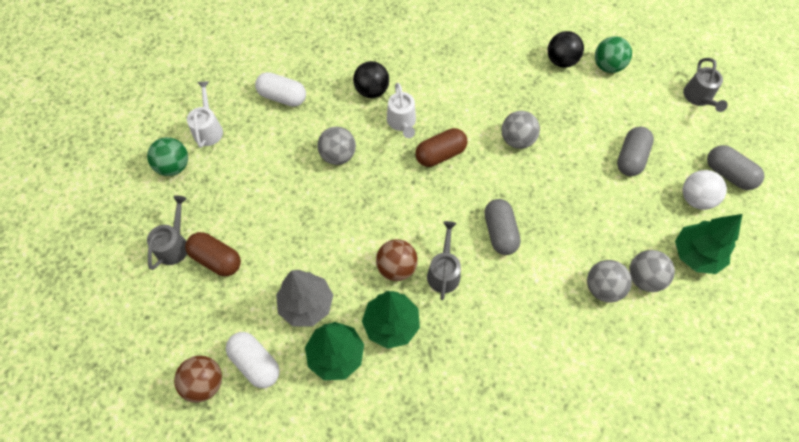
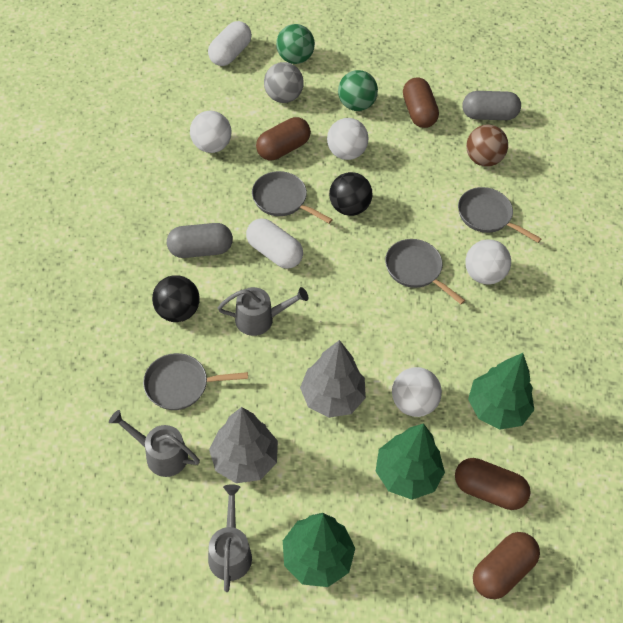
brown ball: 2 -> 1
brown capsule: 2 -> 4
grey ball: 4 -> 1
grey capsule: 3 -> 2
grey pan: 0 -> 4
grey tree: 1 -> 2
white ball: 1 -> 4
white watering can: 2 -> 0

